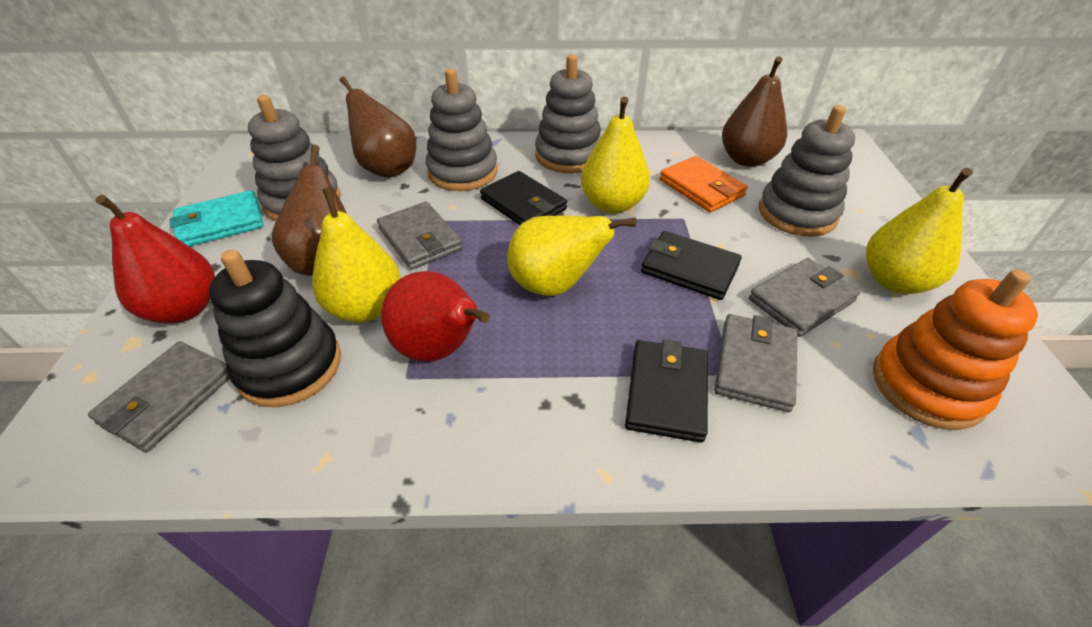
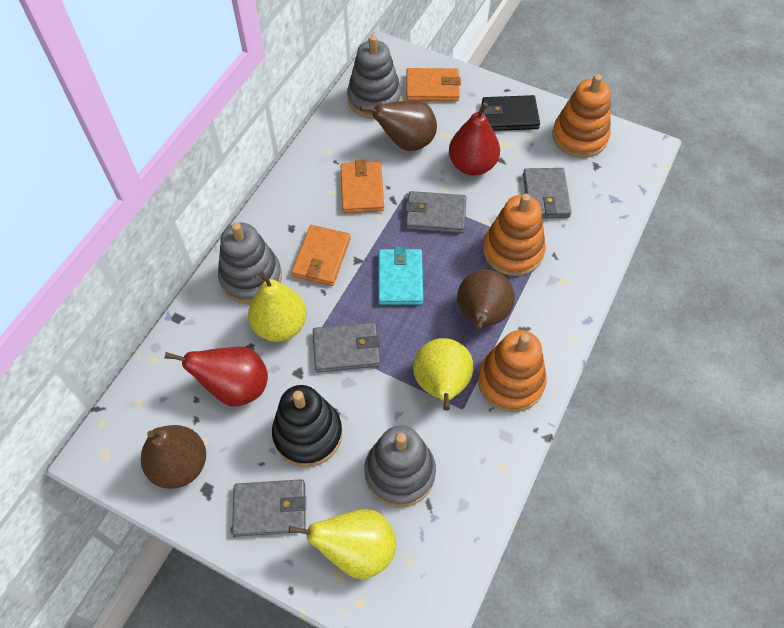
black wallet: 3 -> 1
grey stacking toy: 4 -> 3
orange stacking toy: 1 -> 3
orange wallet: 1 -> 3
yellow pear: 4 -> 3

